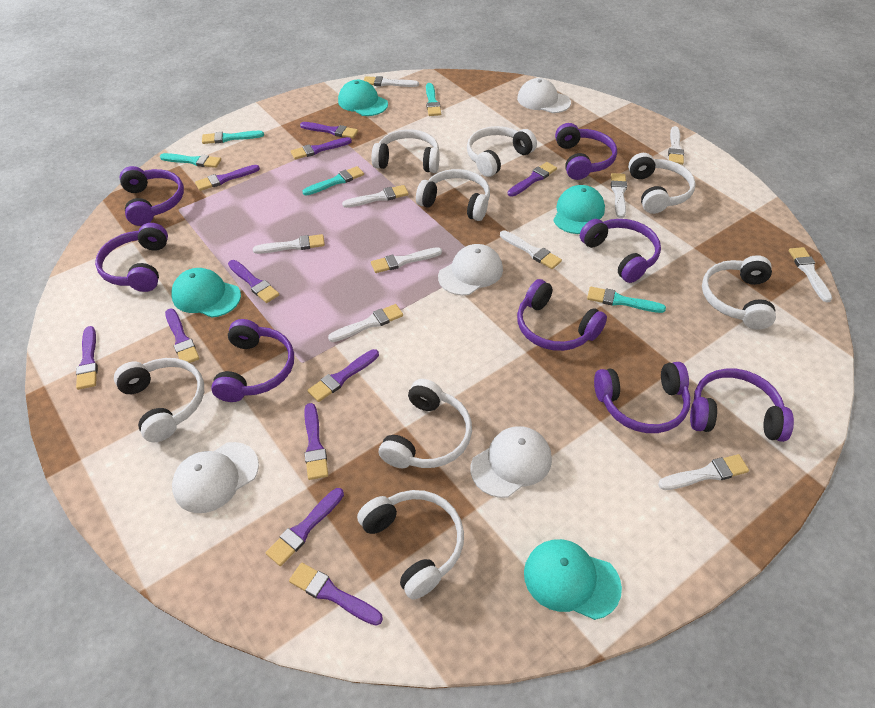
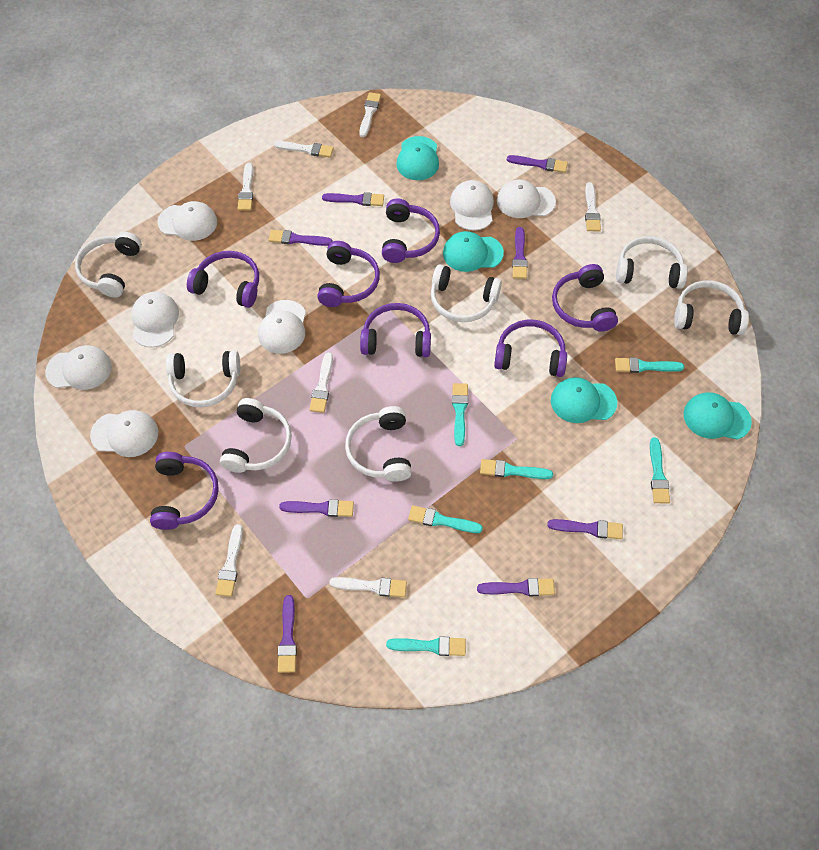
purple brush: 11 -> 8
purple headphones: 8 -> 7
turquoise brush: 5 -> 6
white brush: 10 -> 7
white cap: 4 -> 7
white headphones: 8 -> 7

